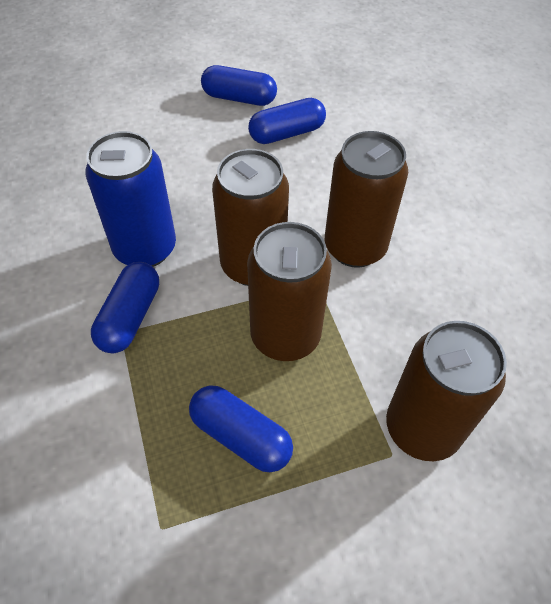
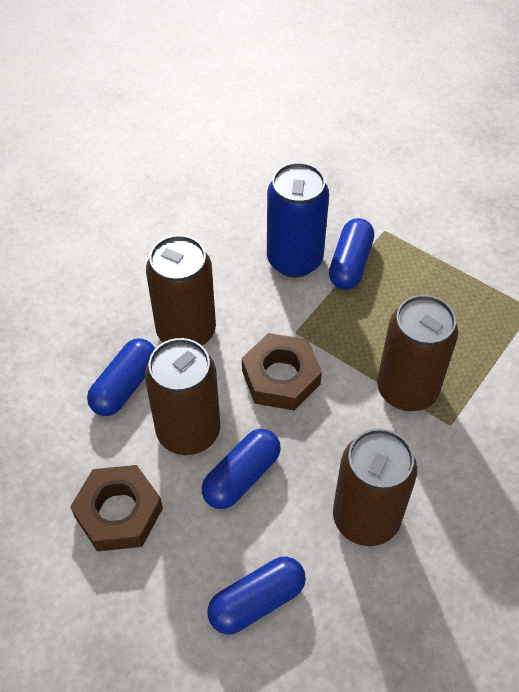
brown nut: 0 -> 2

